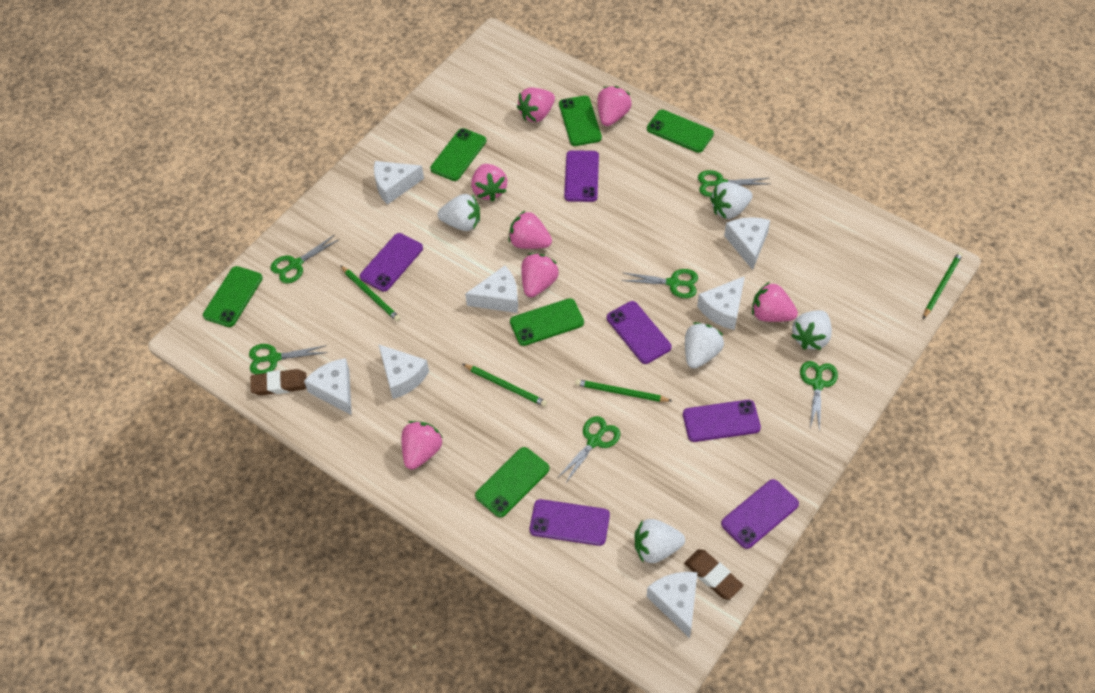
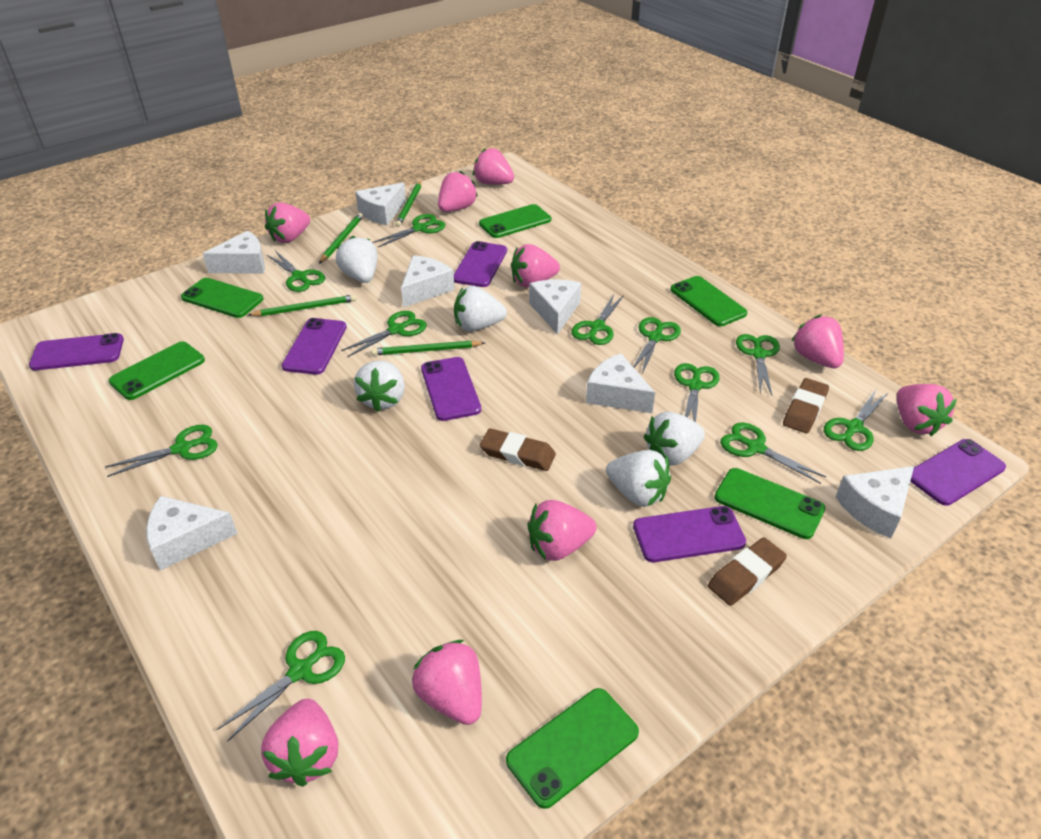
brown eraser: 2 -> 3
green scissors: 6 -> 11
pink strawberry: 7 -> 9

